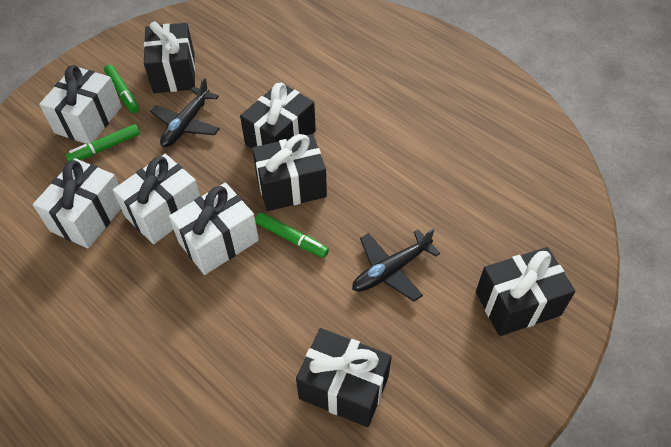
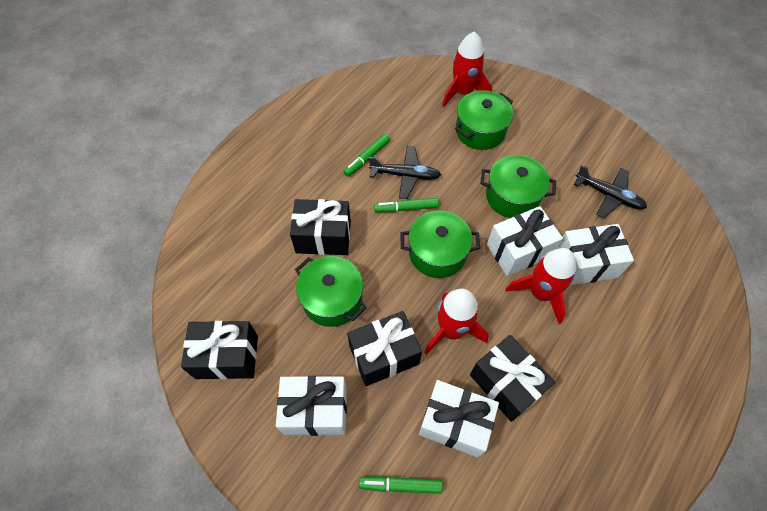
black gift: 5 -> 4
green pot: 0 -> 4
red rocket: 0 -> 3

